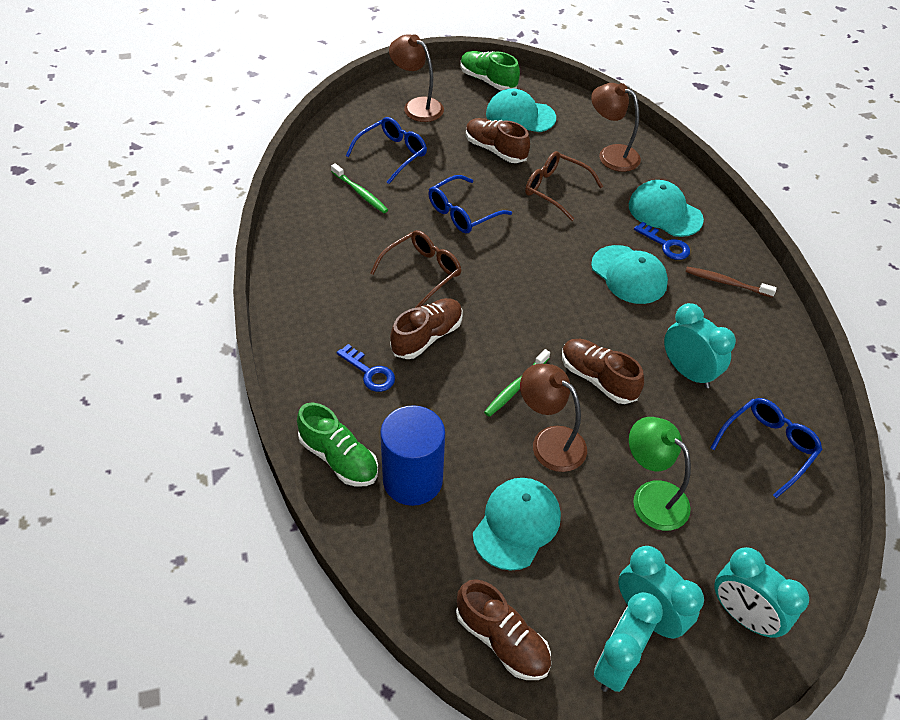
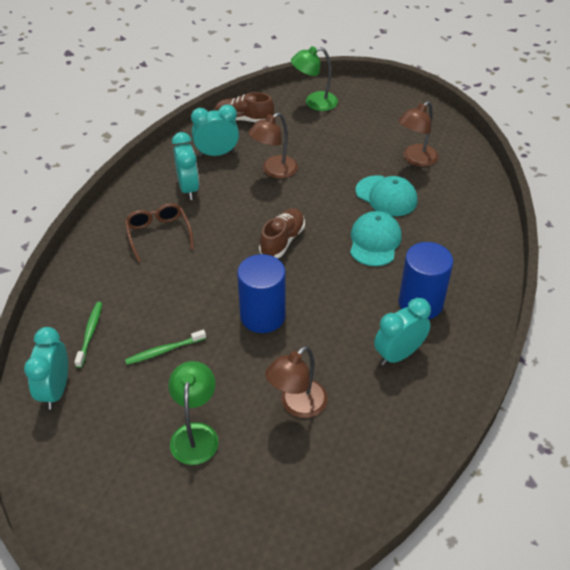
blue cylinder: 1 -> 2
blue glasses: 3 -> 0
blue key: 2 -> 0
brown glasses: 2 -> 1
brown shoe: 4 -> 2
brown toothbrush: 1 -> 0
green lamp: 1 -> 2
green shoe: 2 -> 0
turquoise cap: 4 -> 2

